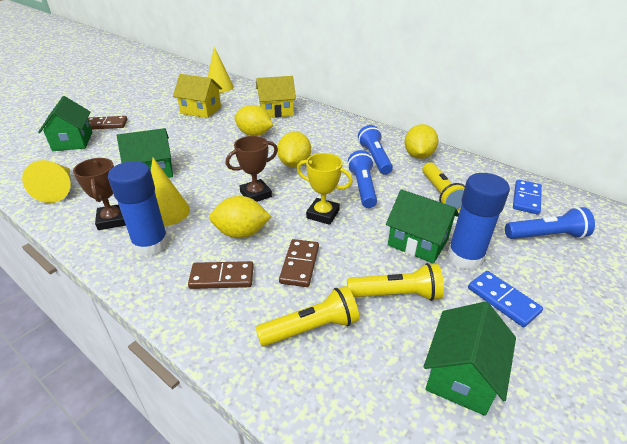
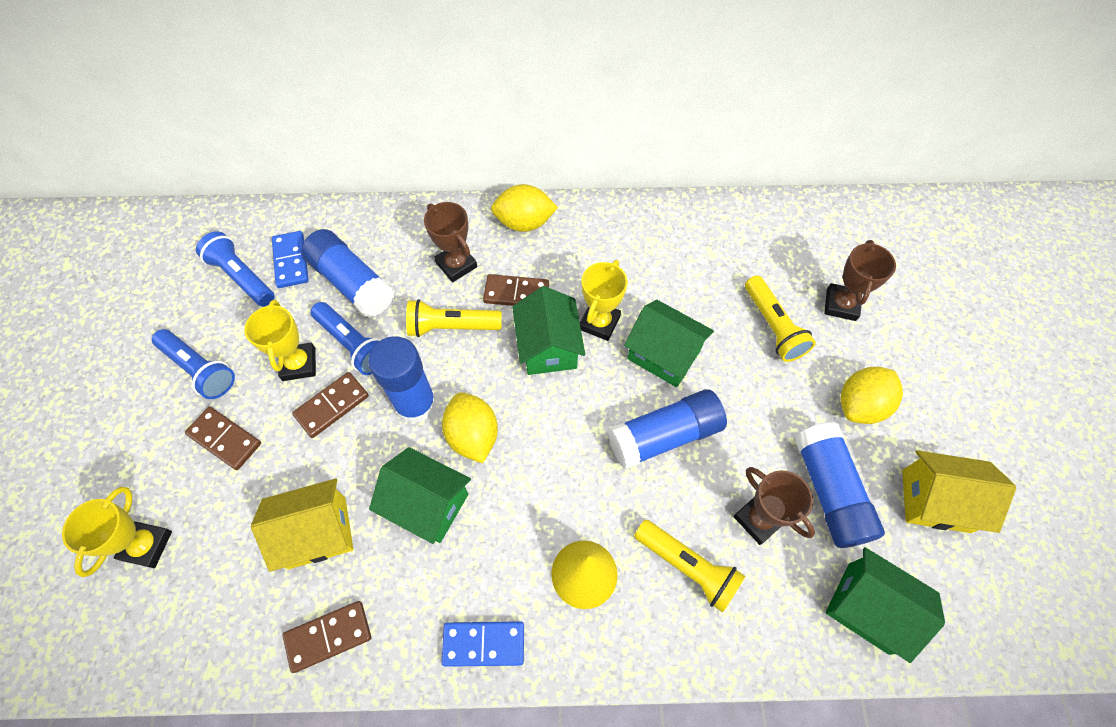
blue glue stick: 2 -> 4
brown domino: 3 -> 4
brown trophy: 2 -> 3
yellow cone: 3 -> 1
yellow lemon: 4 -> 3
yellow trophy: 1 -> 3

